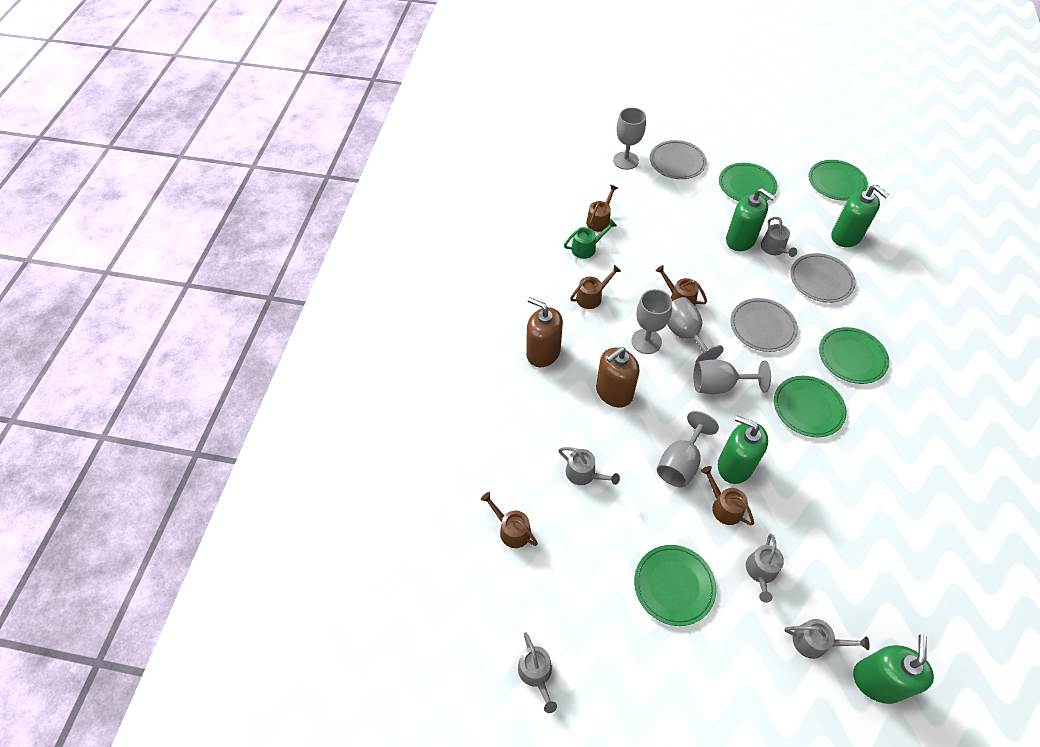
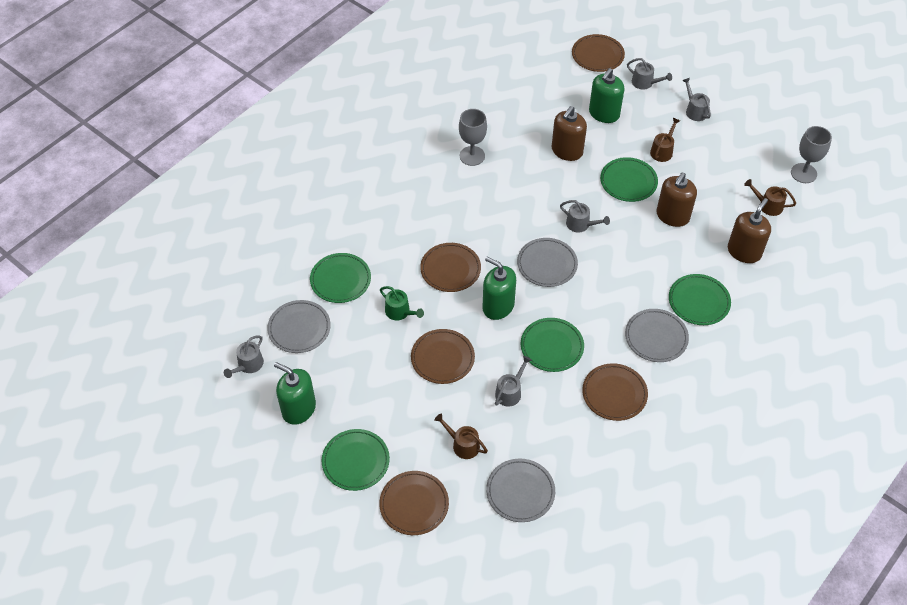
brown plate: 0 -> 5
brown soap dispenser: 2 -> 3
brown watering can: 5 -> 3
green soap dispenser: 4 -> 3
grey goblet: 5 -> 2
grey plate: 3 -> 4

